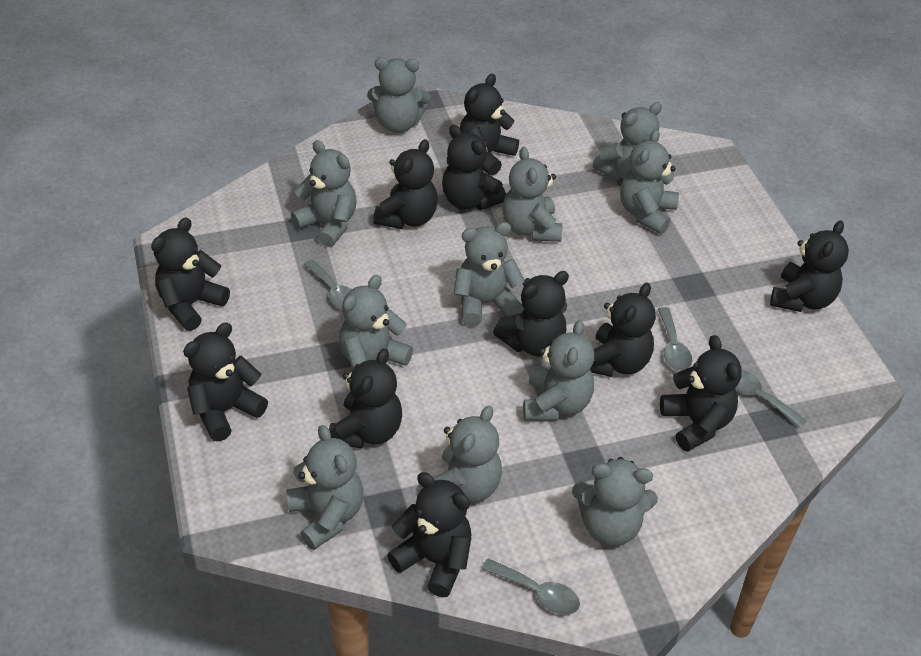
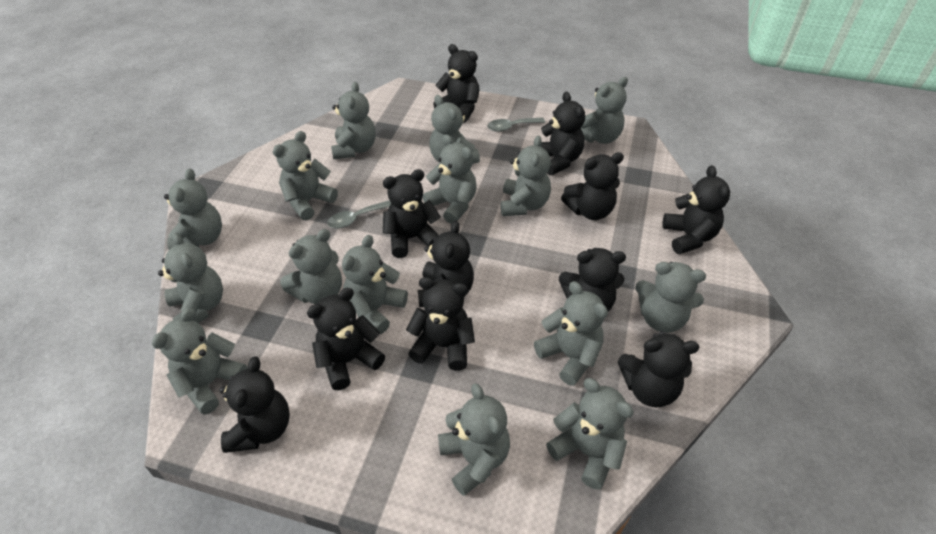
grey spoon: 4 -> 2
grey teddy bear: 11 -> 15

